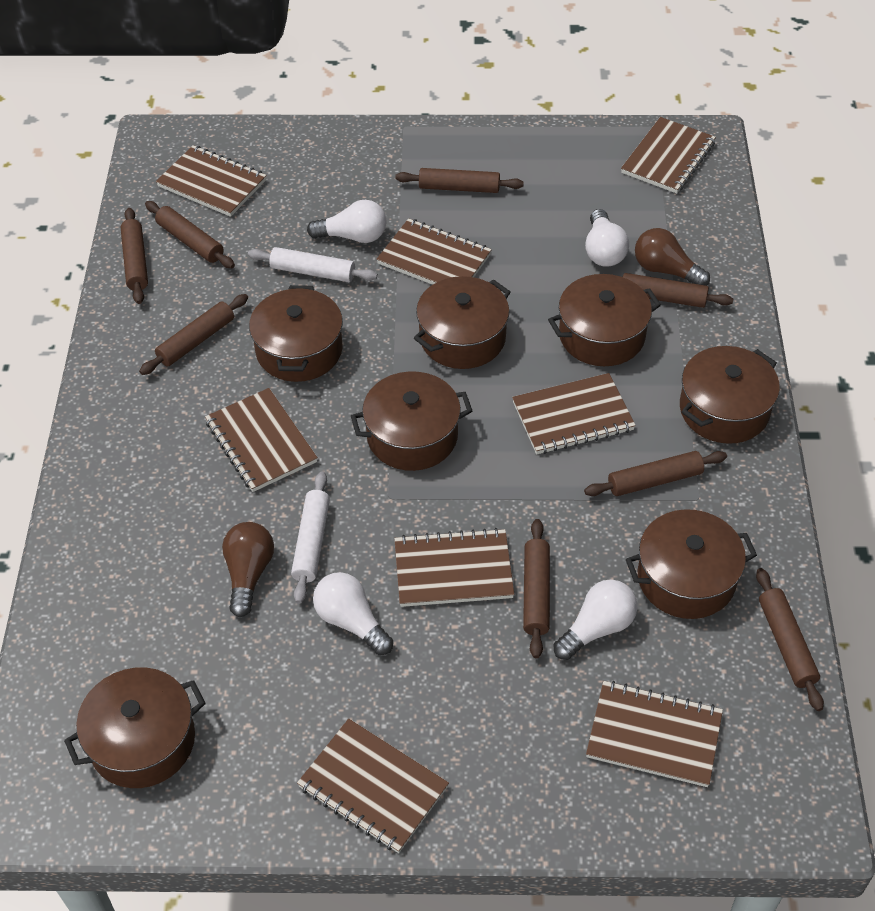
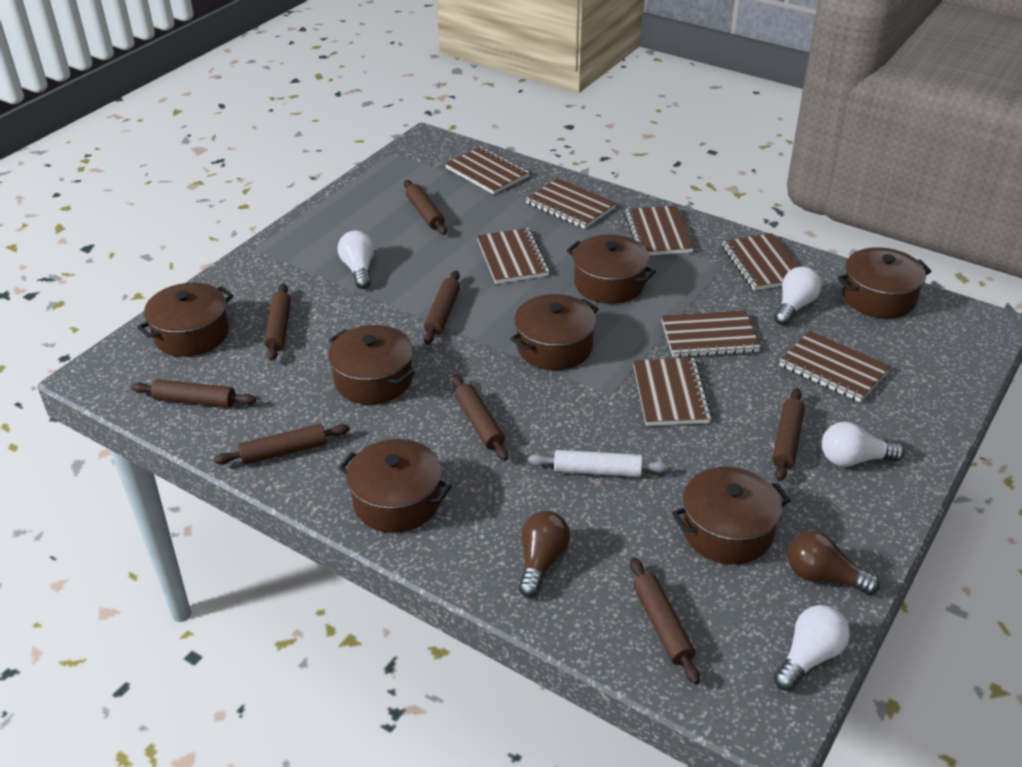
white rolling pin: 2 -> 1

